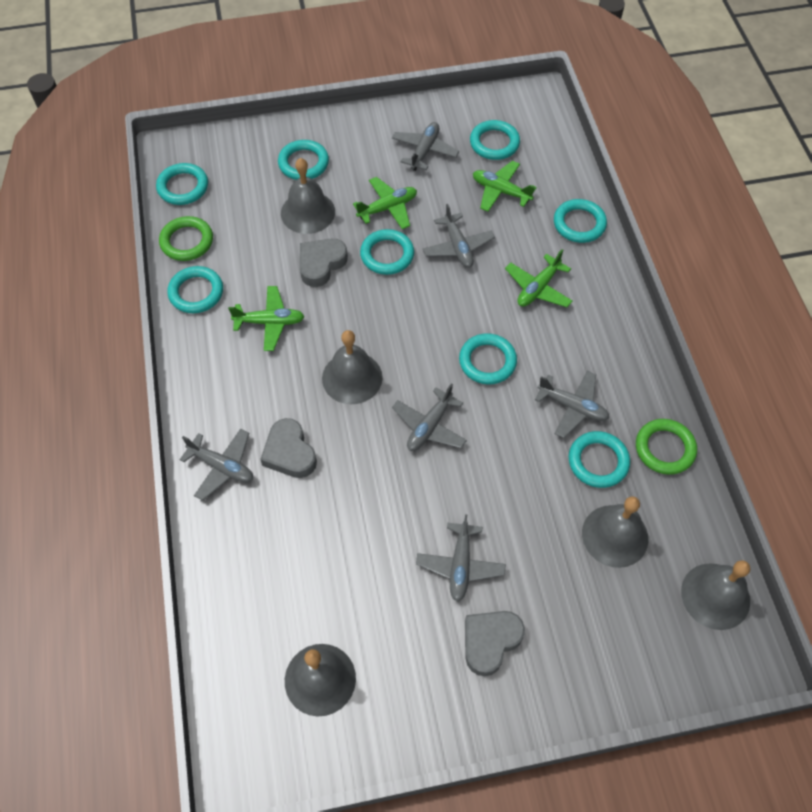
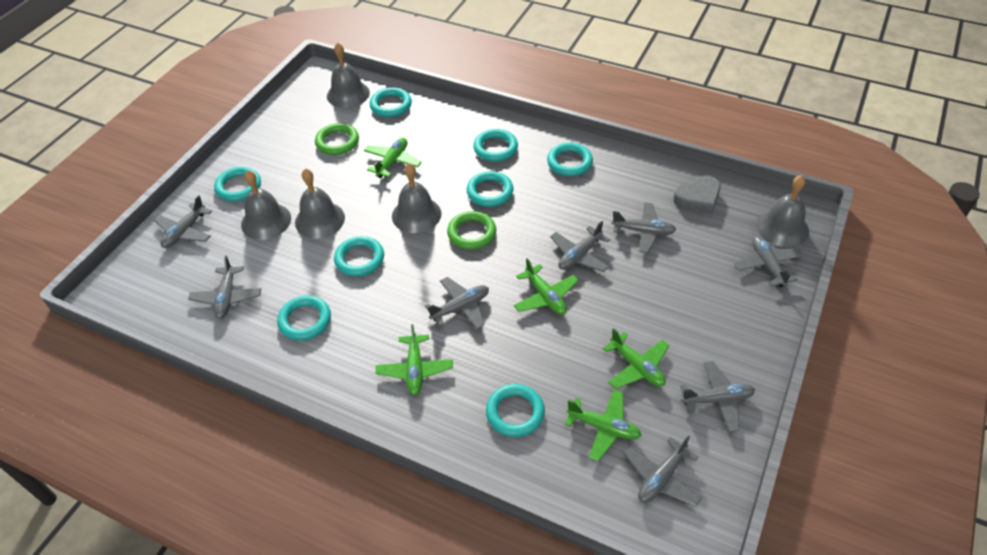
green plane: 4 -> 5
grey heart: 3 -> 1
grey plane: 6 -> 8

